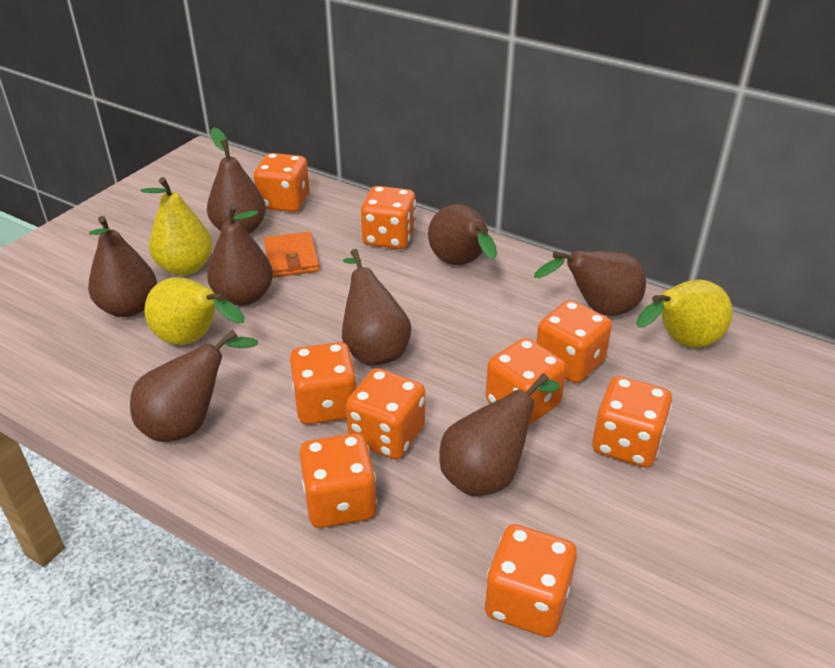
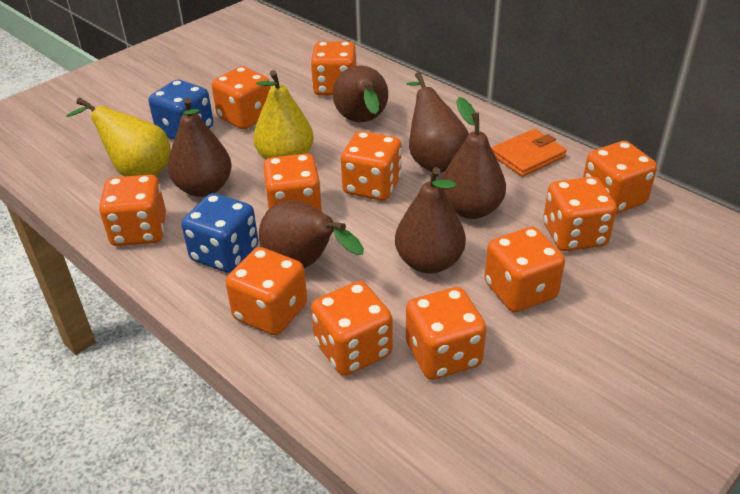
blue dice: 0 -> 2
brown pear: 8 -> 6
orange dice: 9 -> 11
yellow pear: 3 -> 2

